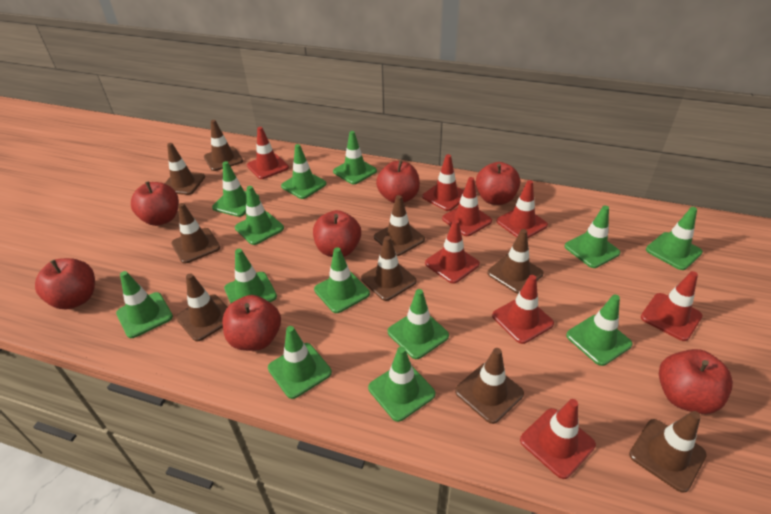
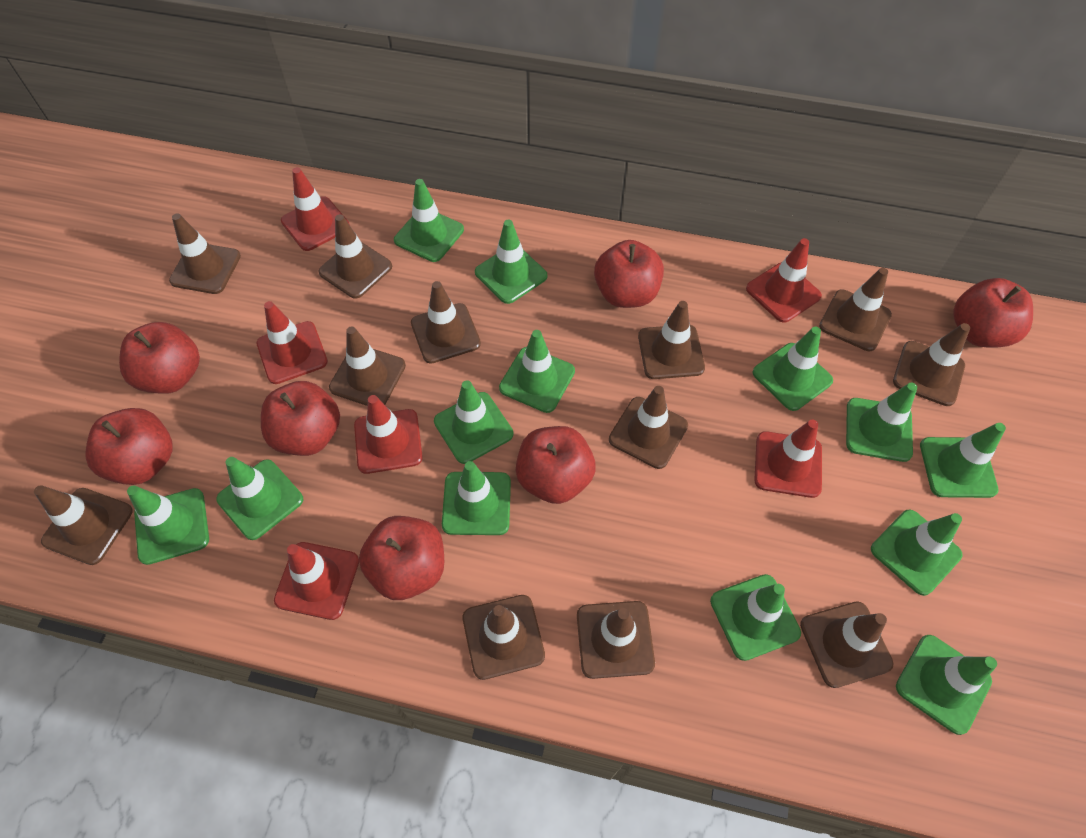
brown traffic cone: 9 -> 12
red traffic cone: 8 -> 6

